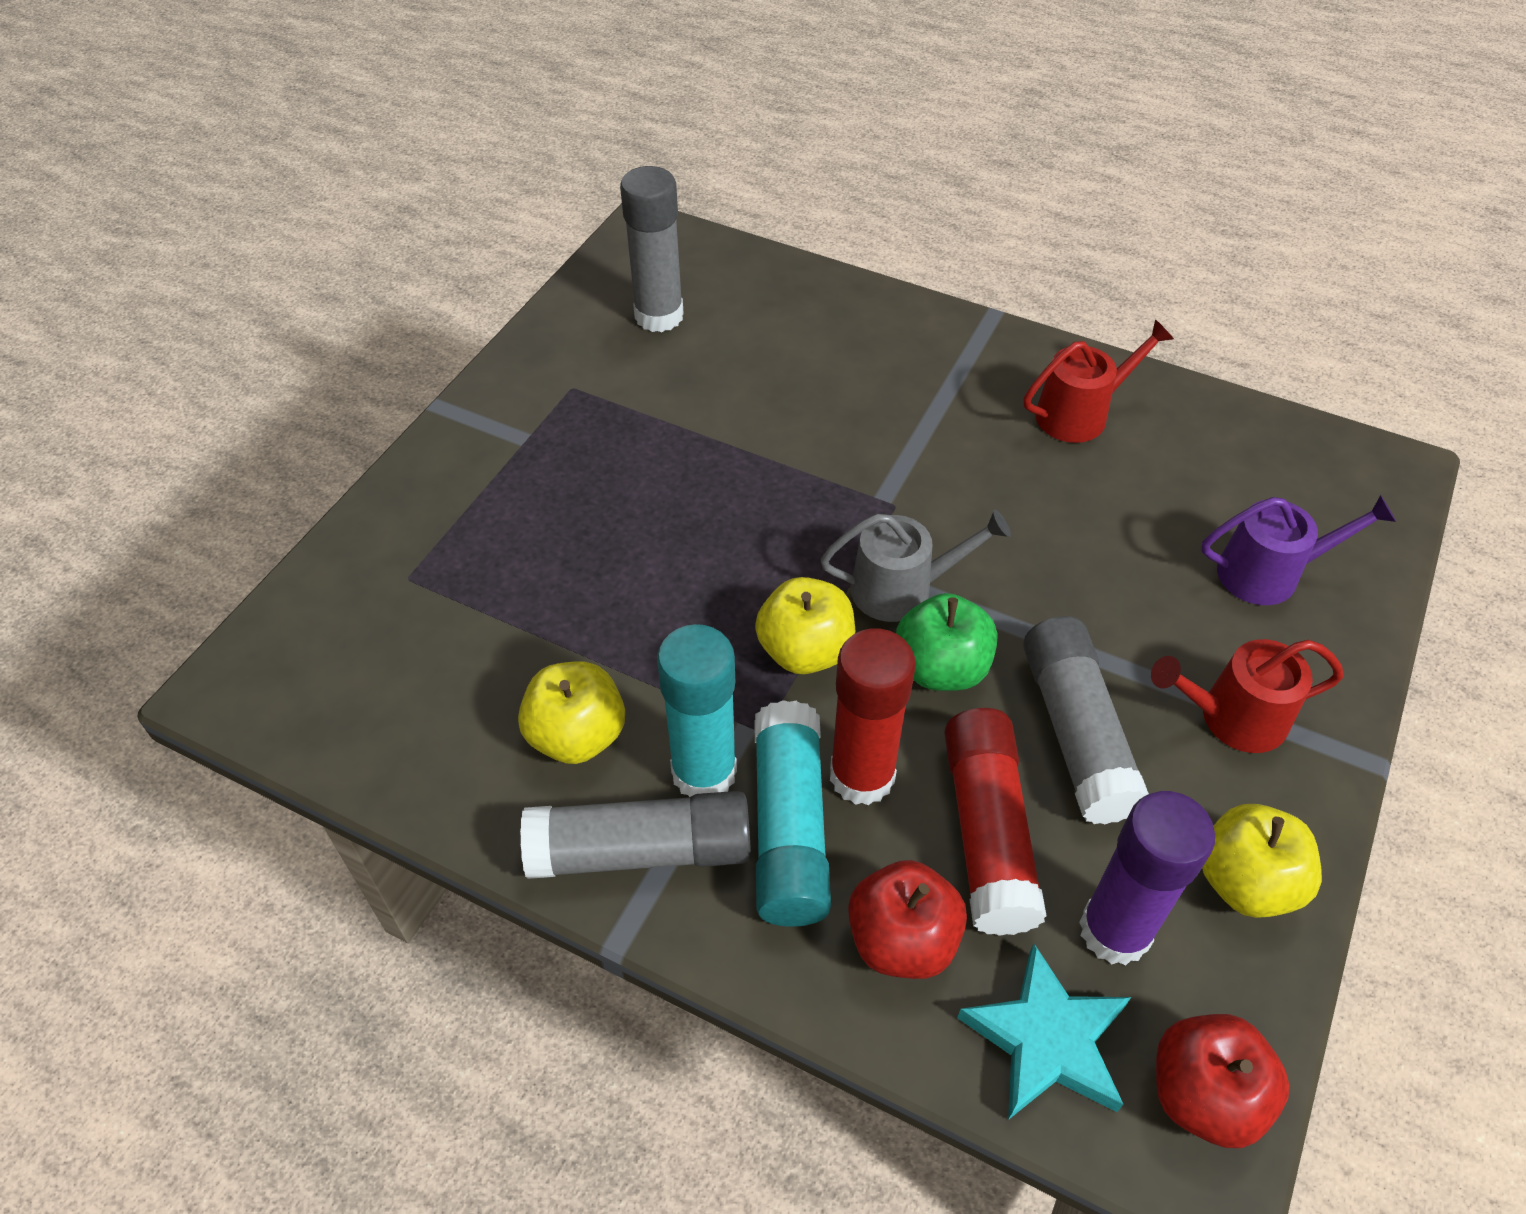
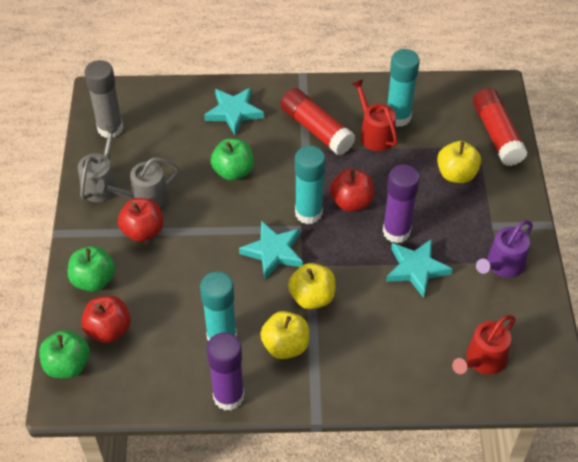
green apple: 1 -> 3
grey glue stick: 3 -> 1
grey watering can: 1 -> 2
purple glue stick: 1 -> 2
red apple: 2 -> 3
turquoise glue stick: 2 -> 3
turquoise star: 1 -> 3

